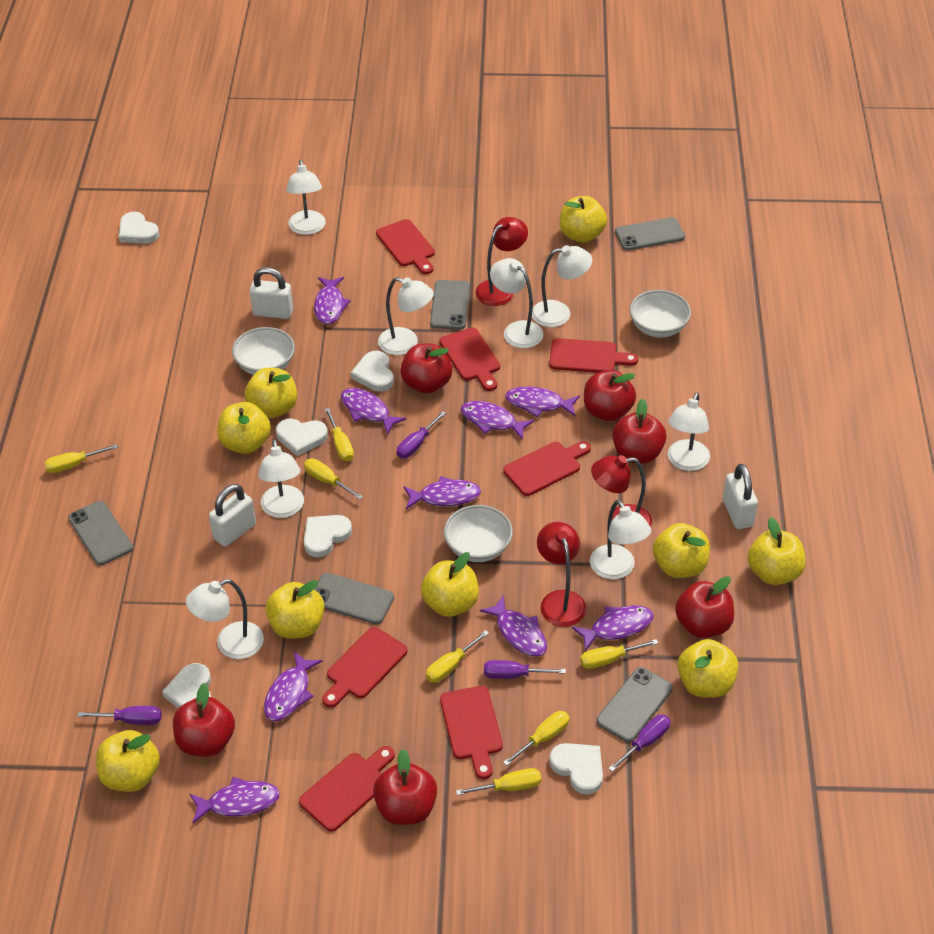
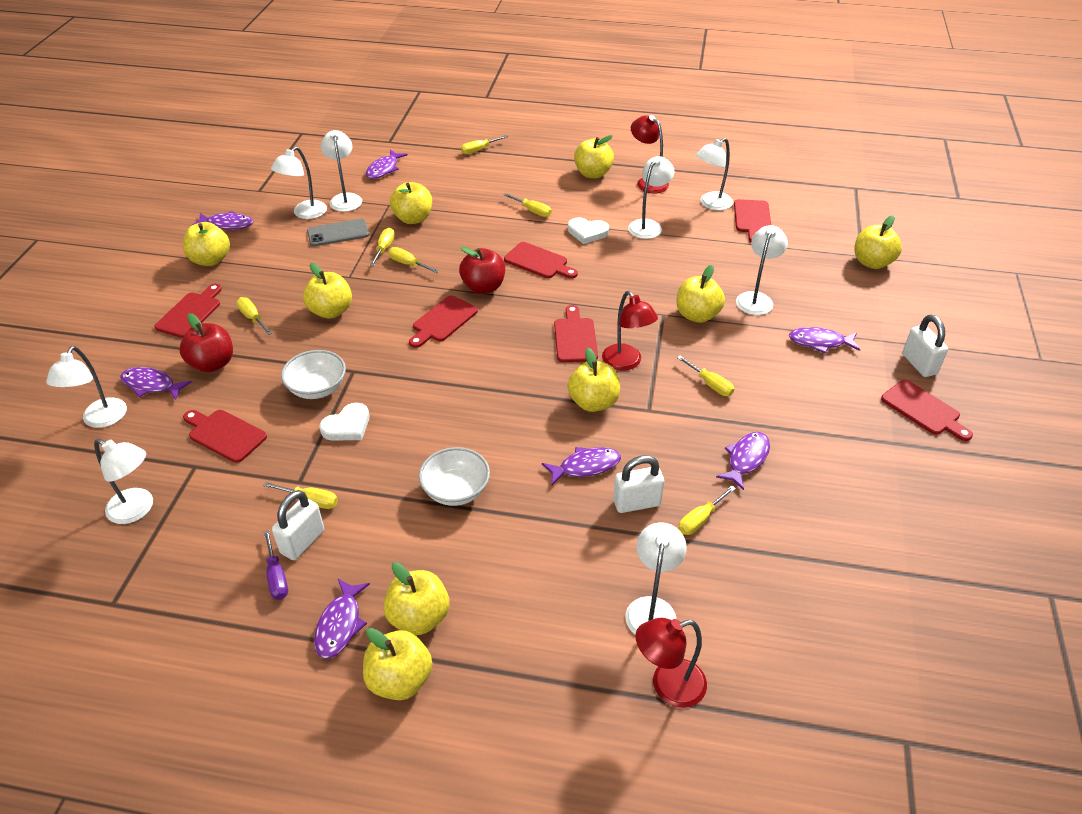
grey phone: 5 -> 1
purple fish: 9 -> 7
purple screwdriver: 4 -> 1
red apple: 6 -> 2
white bowl: 3 -> 2
white heart: 6 -> 2
yellow screwdriver: 7 -> 8

